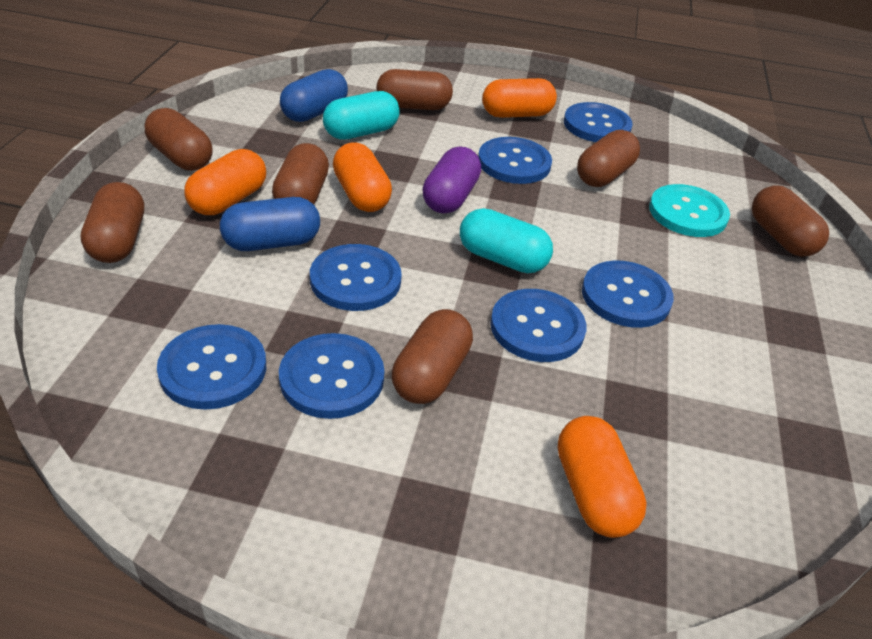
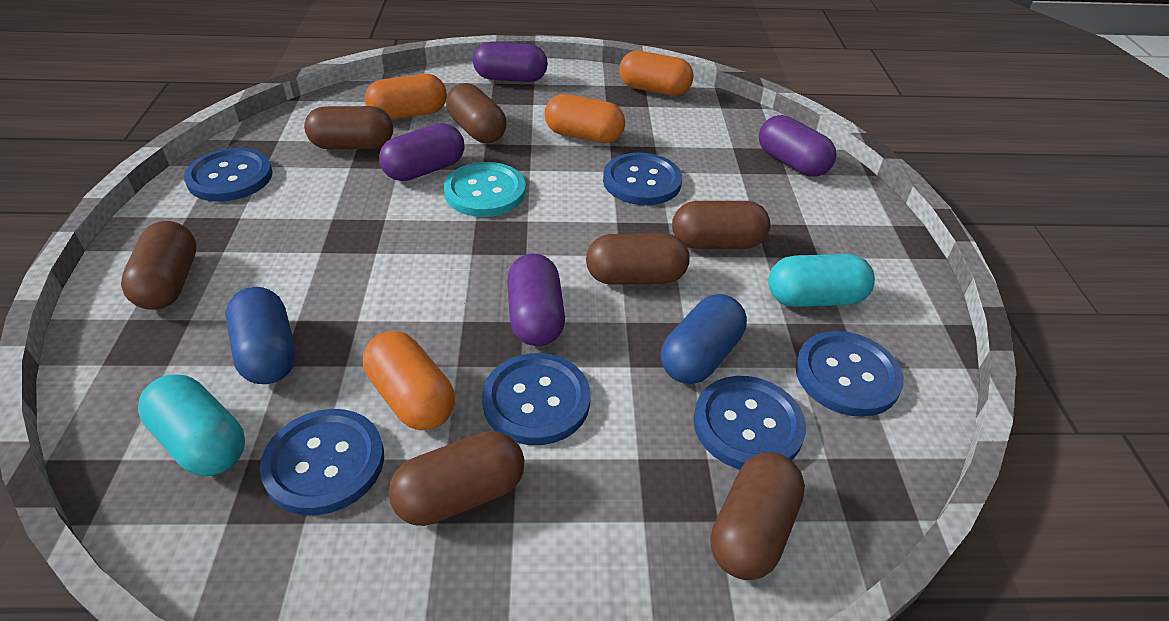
blue button: 7 -> 6
purple capsule: 1 -> 4

